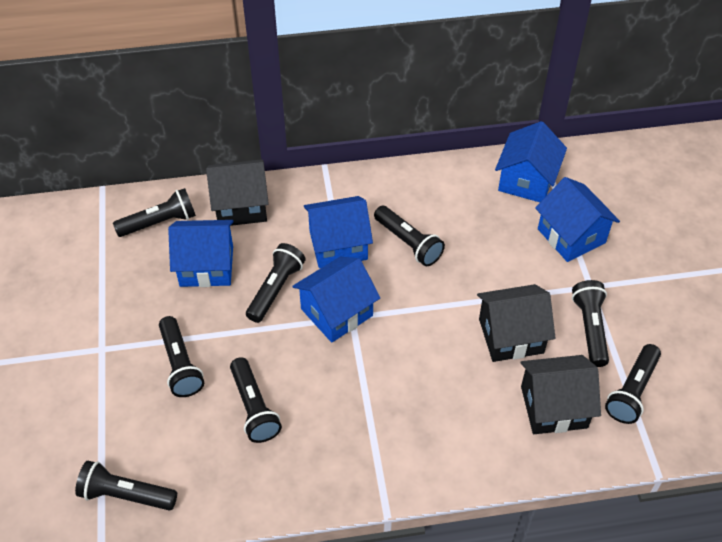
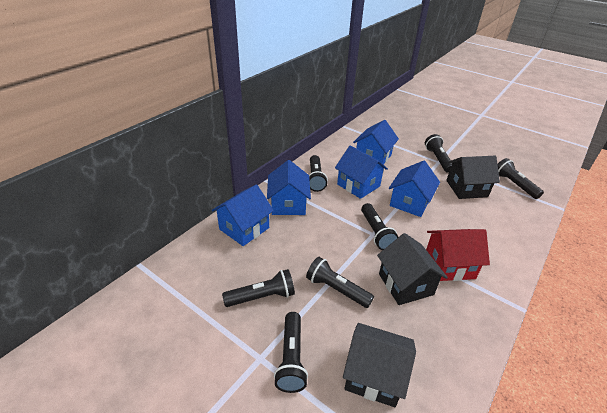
black flashlight: 8 -> 7
red house: 0 -> 1

